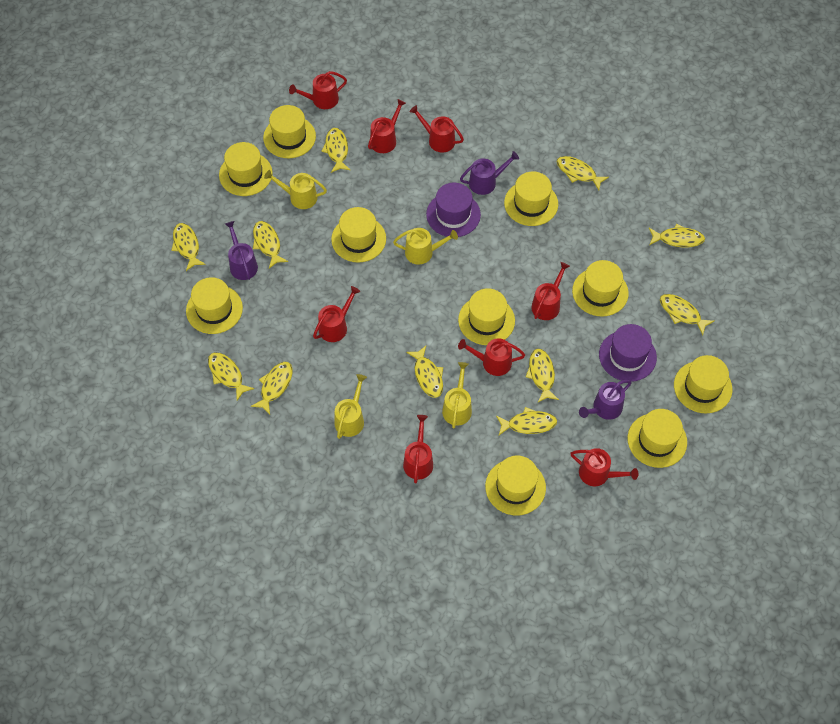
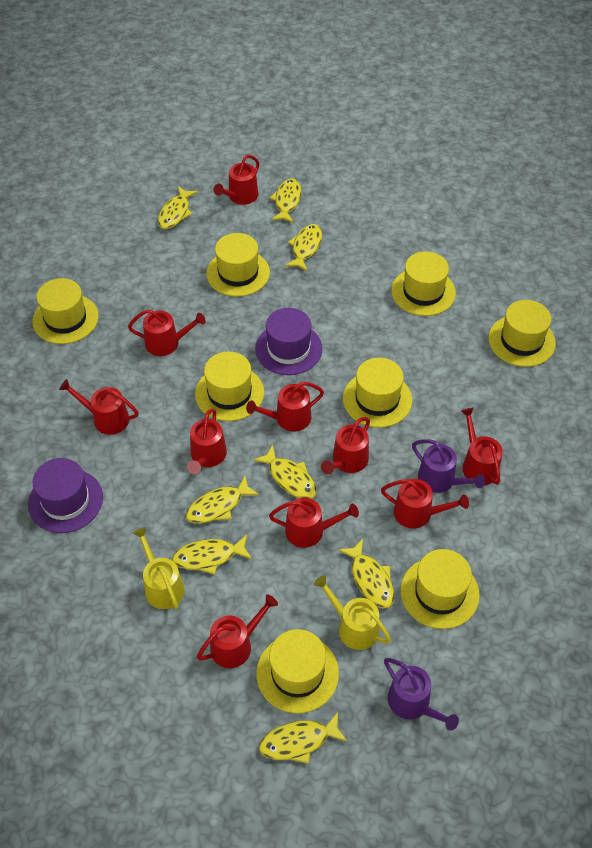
purple watering can: 3 -> 2
red watering can: 8 -> 10
yellow fish: 11 -> 8
yellow hat: 10 -> 8
yellow watering can: 4 -> 2

